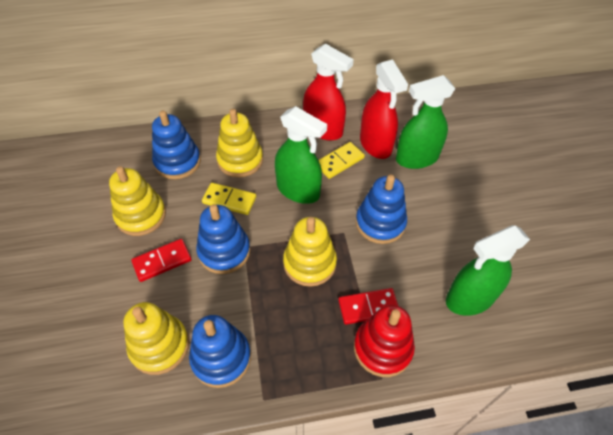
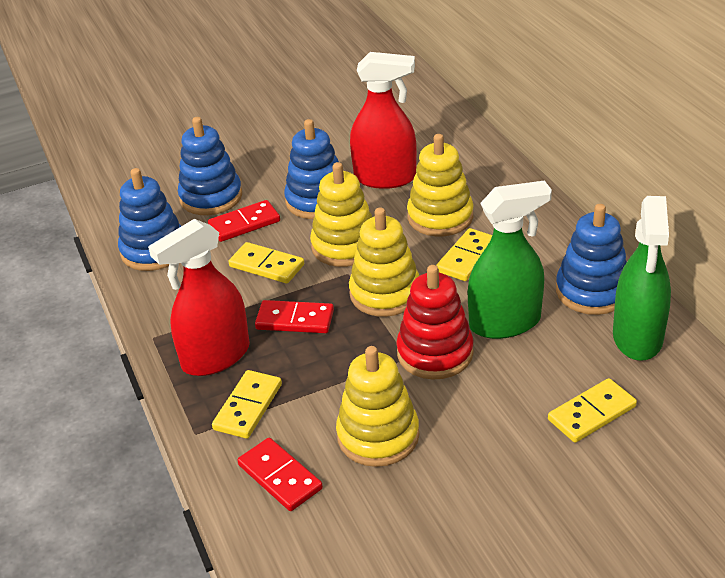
green spray bottle: 3 -> 2
red domino: 2 -> 3
yellow domino: 2 -> 4

